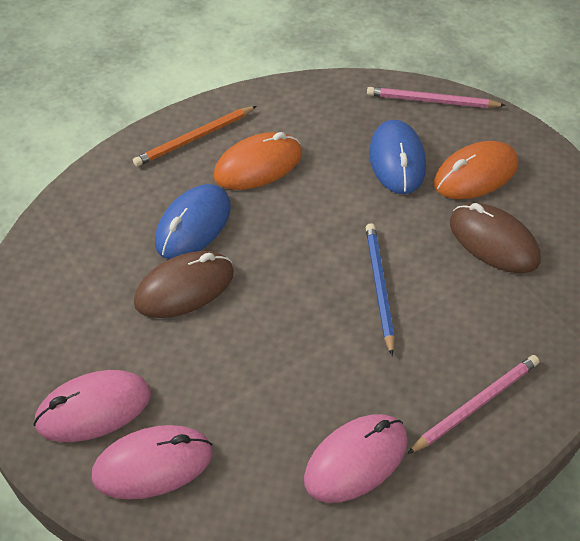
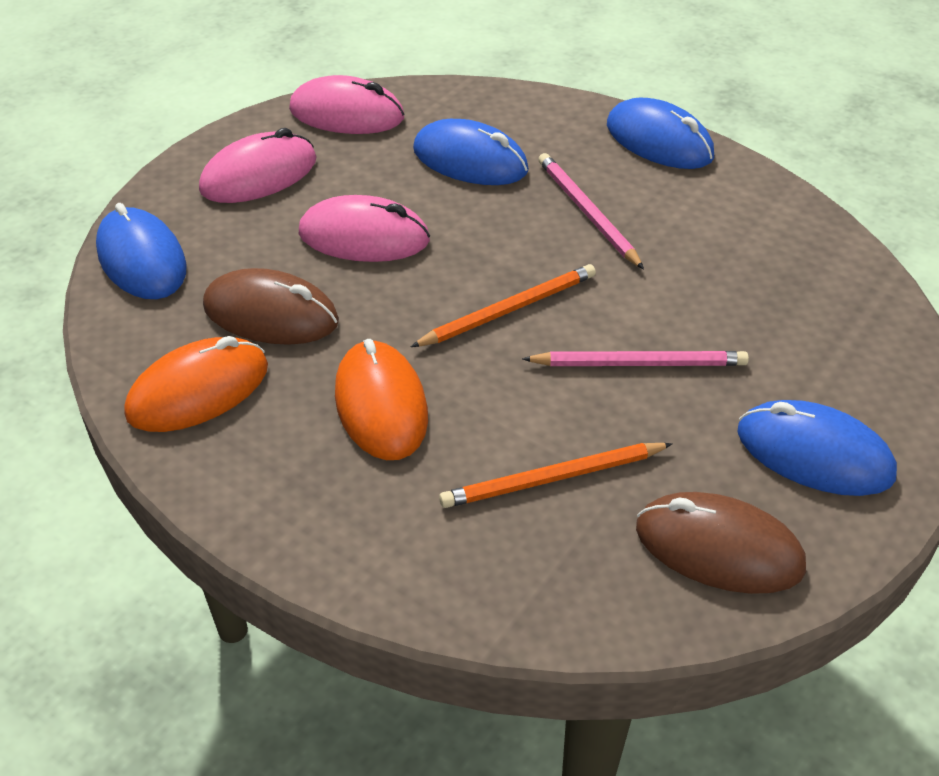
blue mouse: 2 -> 4
blue pencil: 1 -> 0
orange pencil: 1 -> 2

